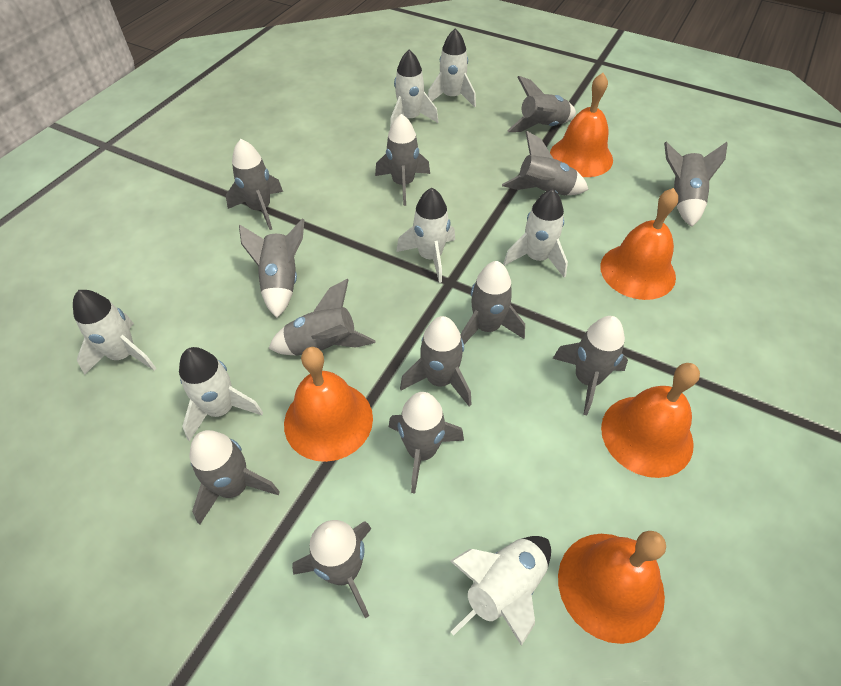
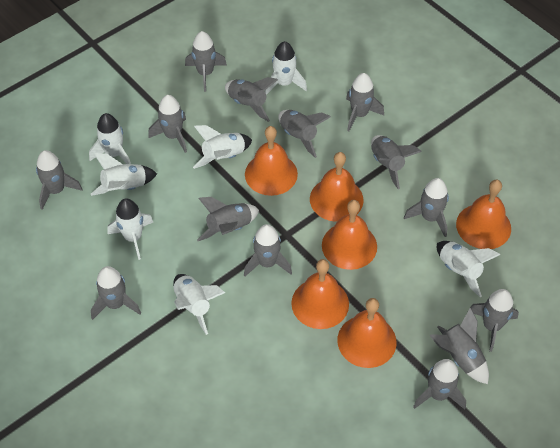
grey rocket: 13 -> 14
orange bell: 5 -> 6

